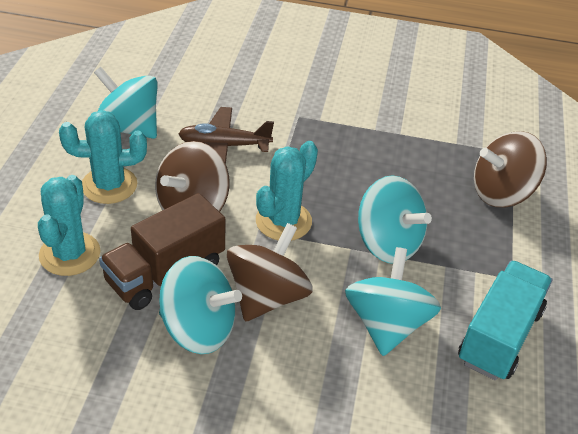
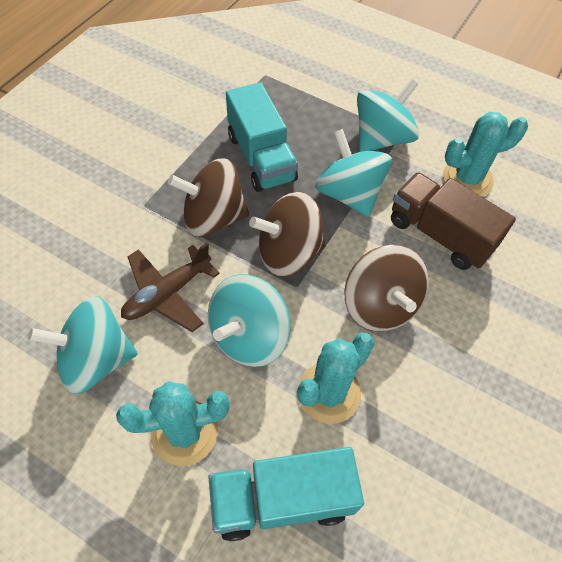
turquoise truck: 1 -> 2

